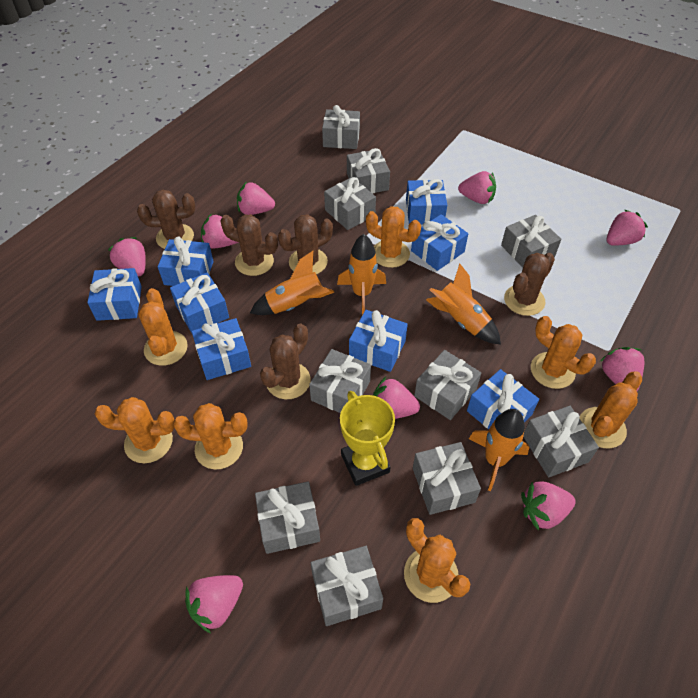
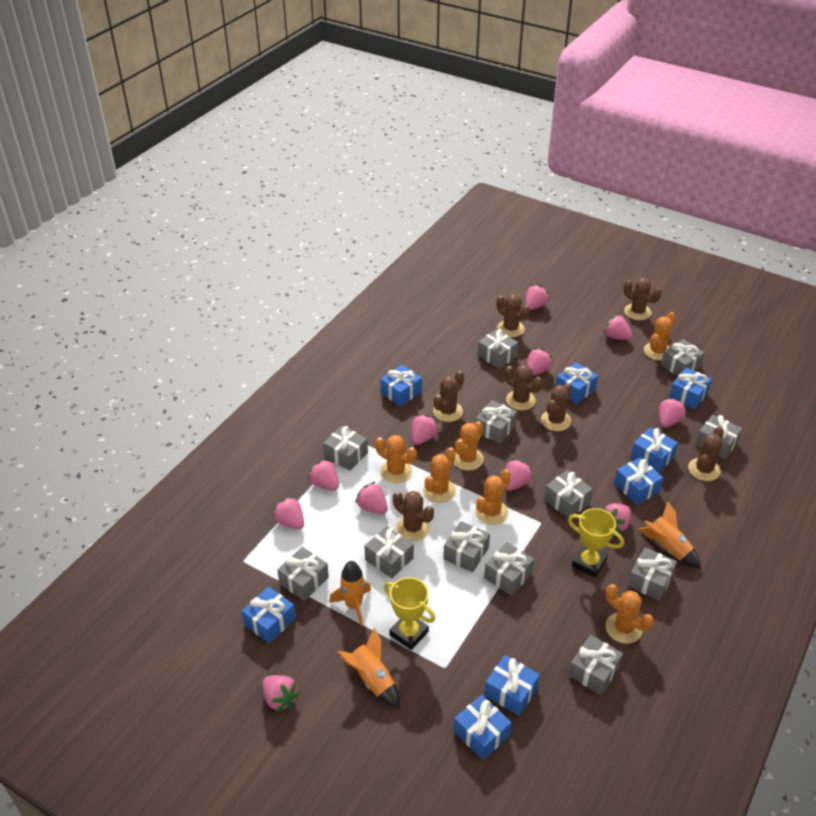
brown cactus: 5 -> 7
grey gift: 10 -> 12
orange cactus: 7 -> 6
orange rocket: 4 -> 3
pink strawberry: 9 -> 11
yellow trophy: 1 -> 2

